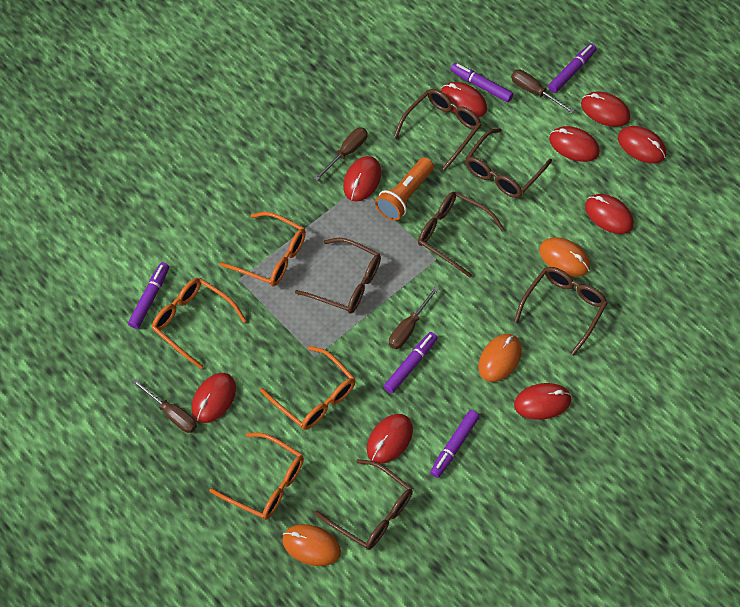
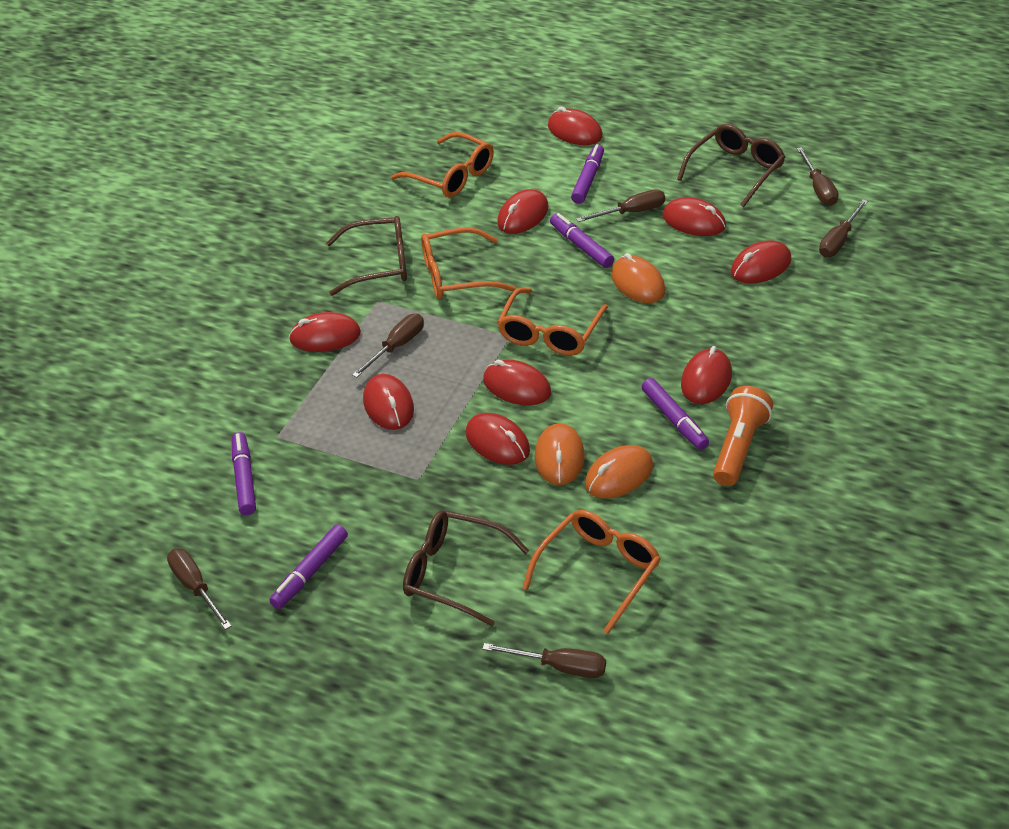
brown glasses: 6 -> 3
brown screwdriver: 4 -> 6

